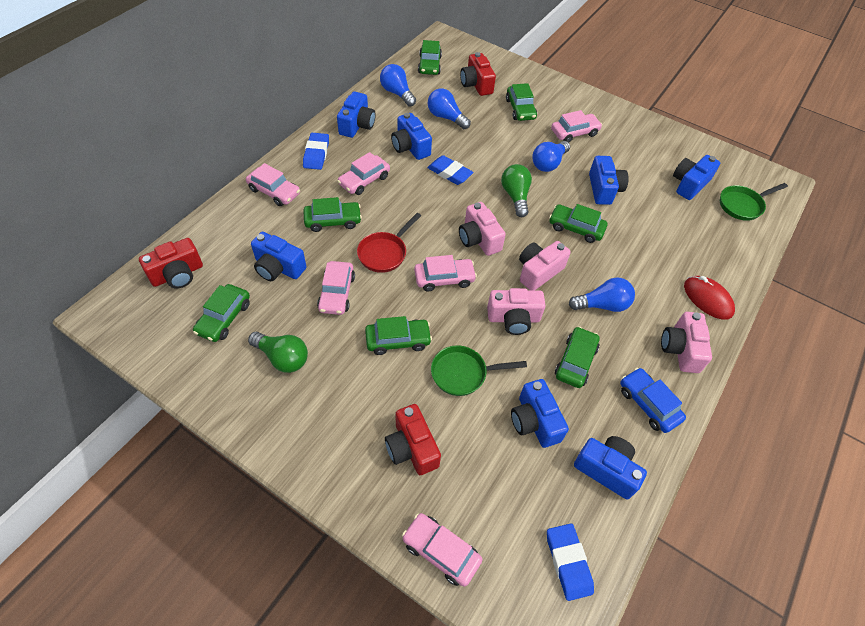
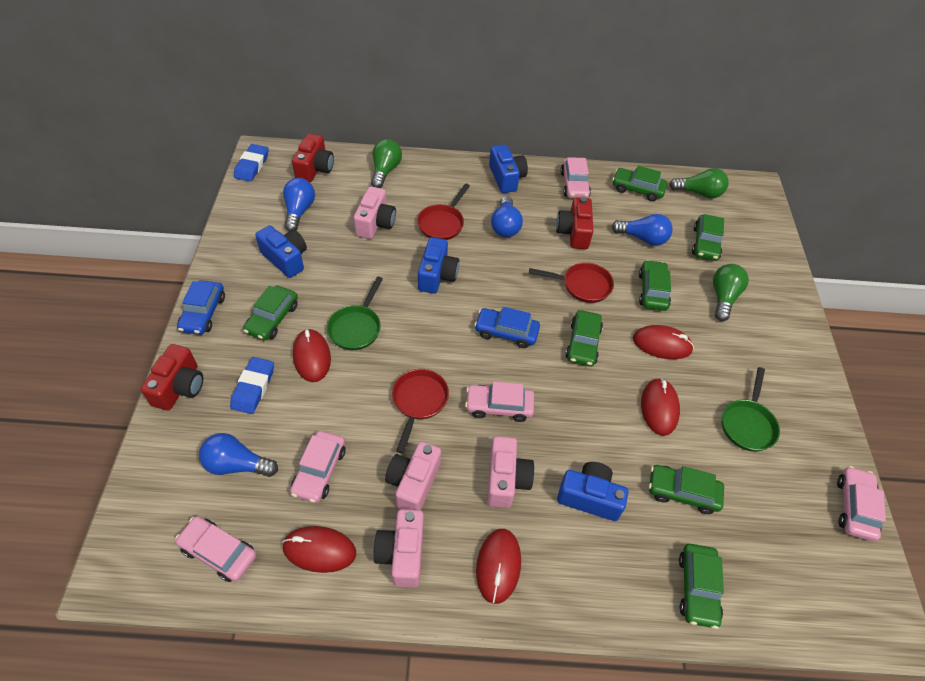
blue camera: 7 -> 4
blue car: 1 -> 2
blue eraser: 3 -> 2
green light bulb: 2 -> 3
pink car: 6 -> 5
red mouse: 1 -> 5
red pan: 1 -> 3

